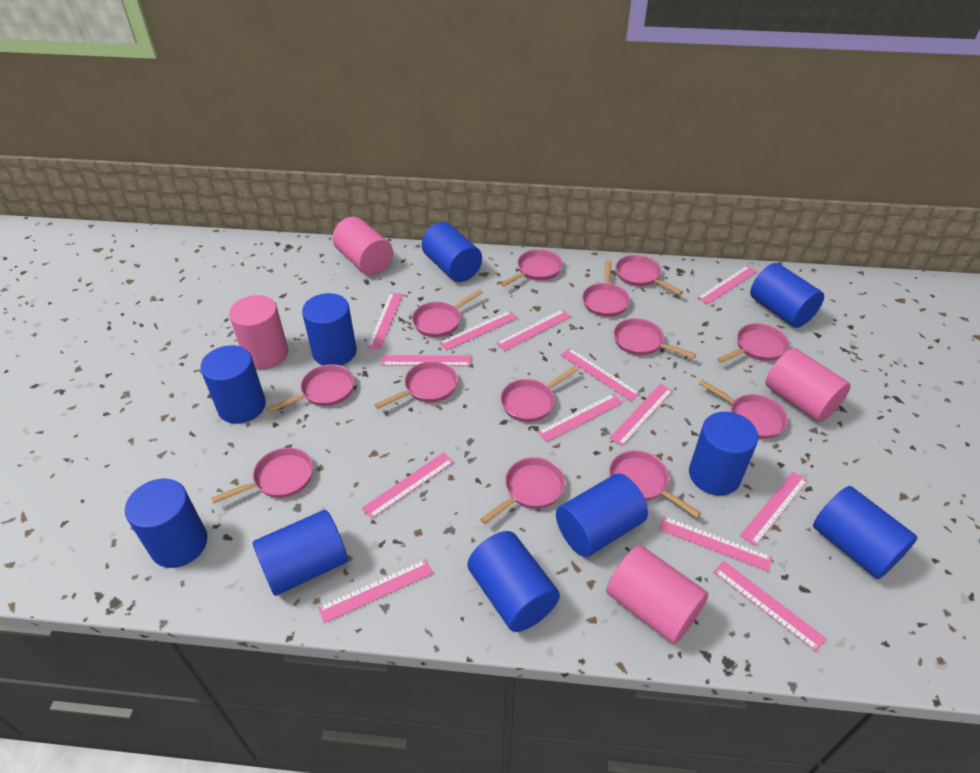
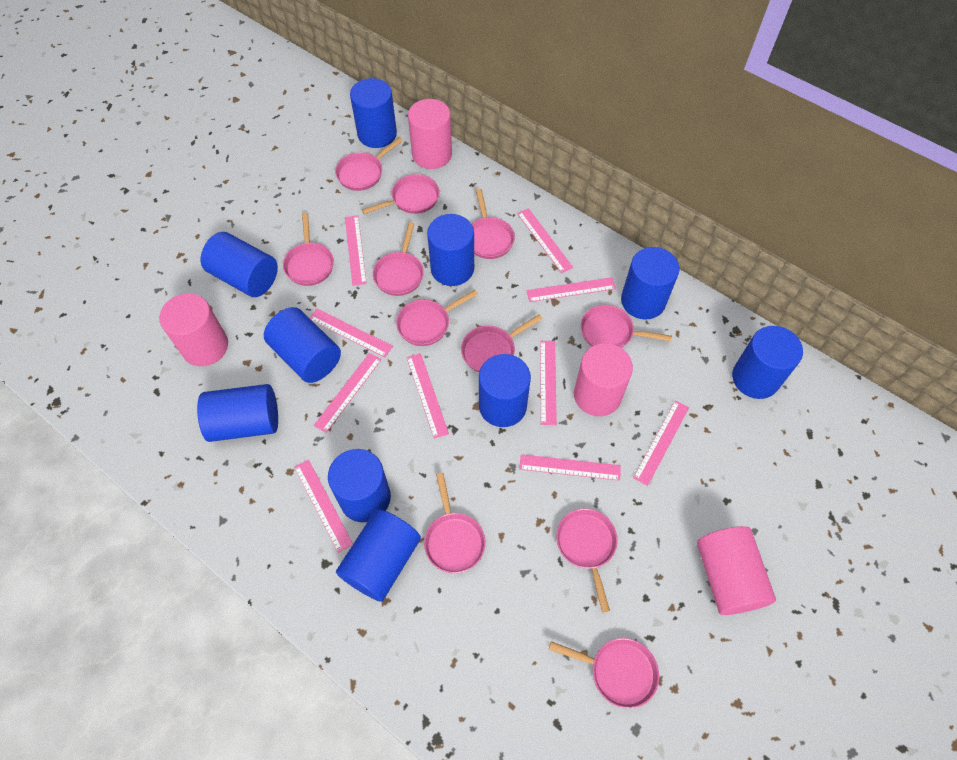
pink pan: 13 -> 11
pink ruler: 13 -> 10

